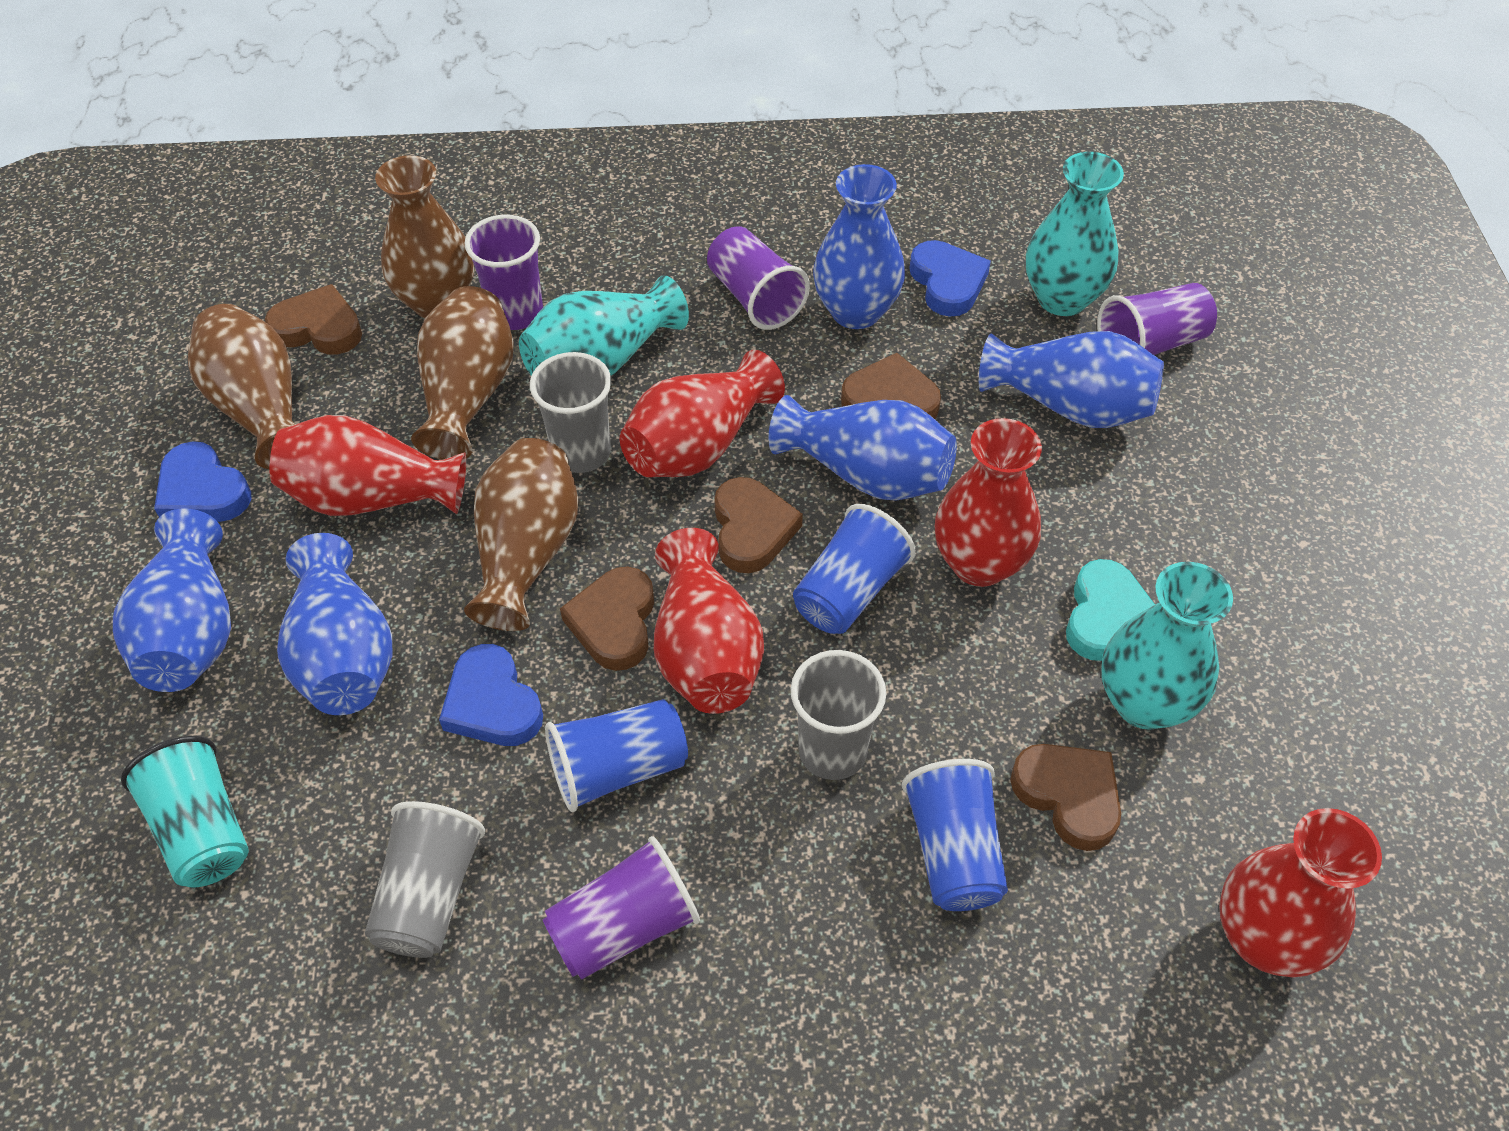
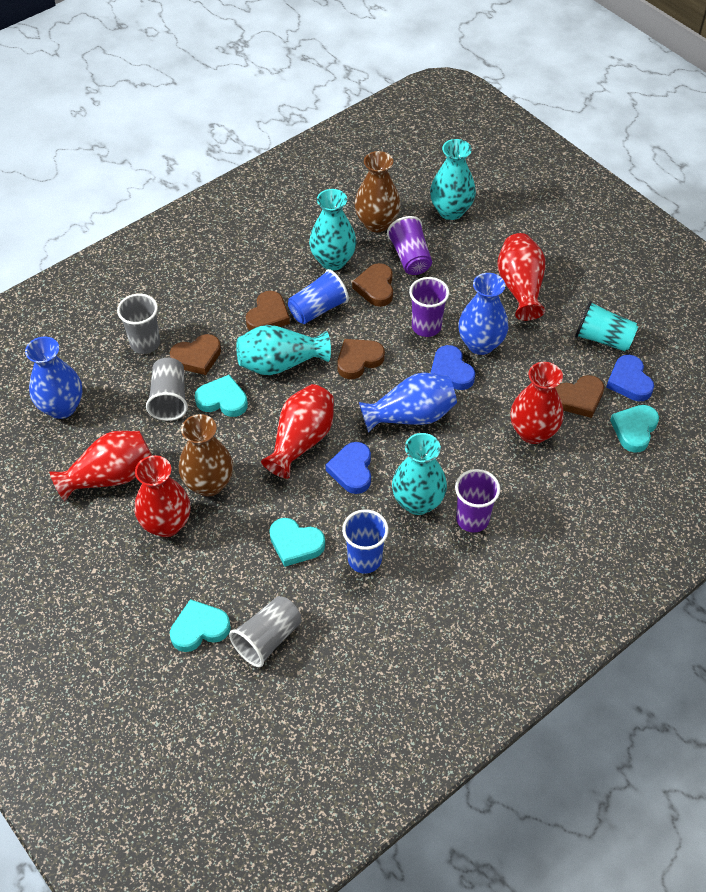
blue cup: 3 -> 2
blue vase: 5 -> 3
brown vase: 4 -> 2
purple cup: 4 -> 3
turquoise heart: 1 -> 4
turquoise vase: 3 -> 4

